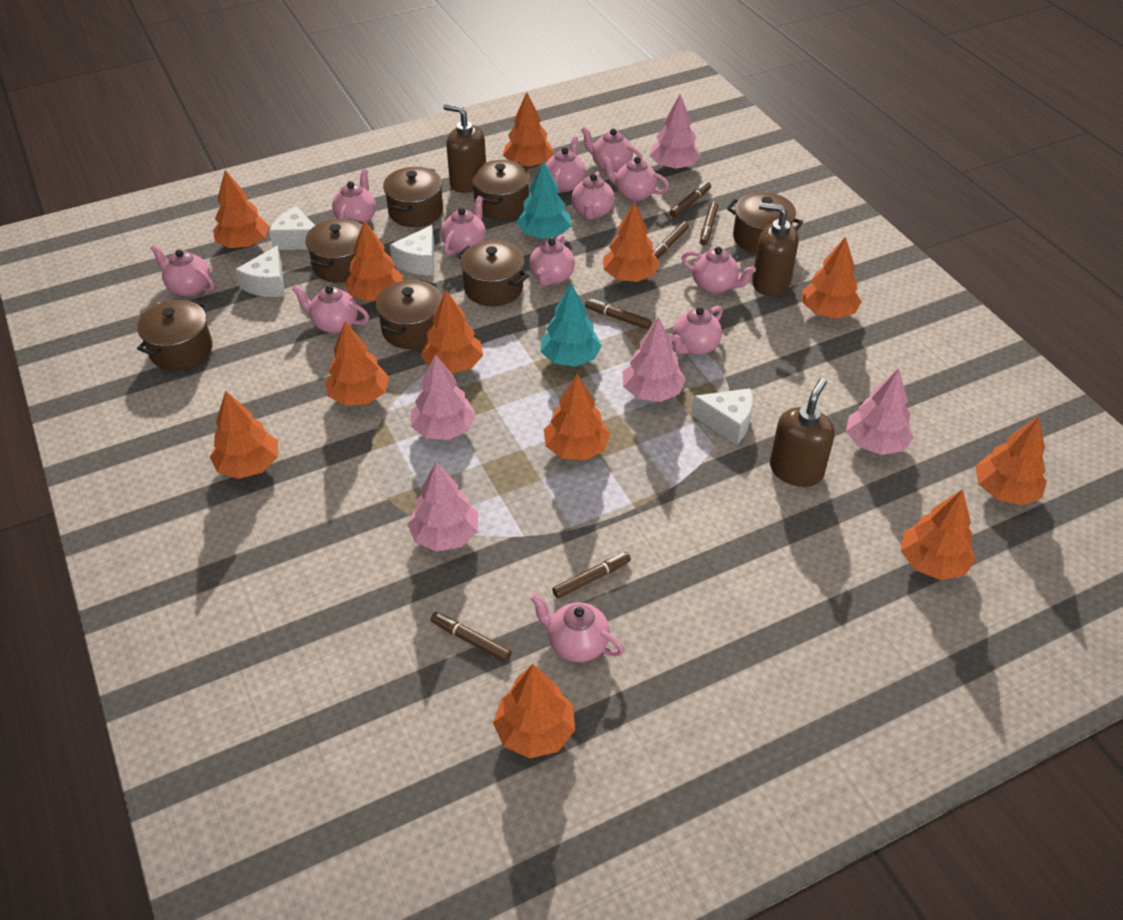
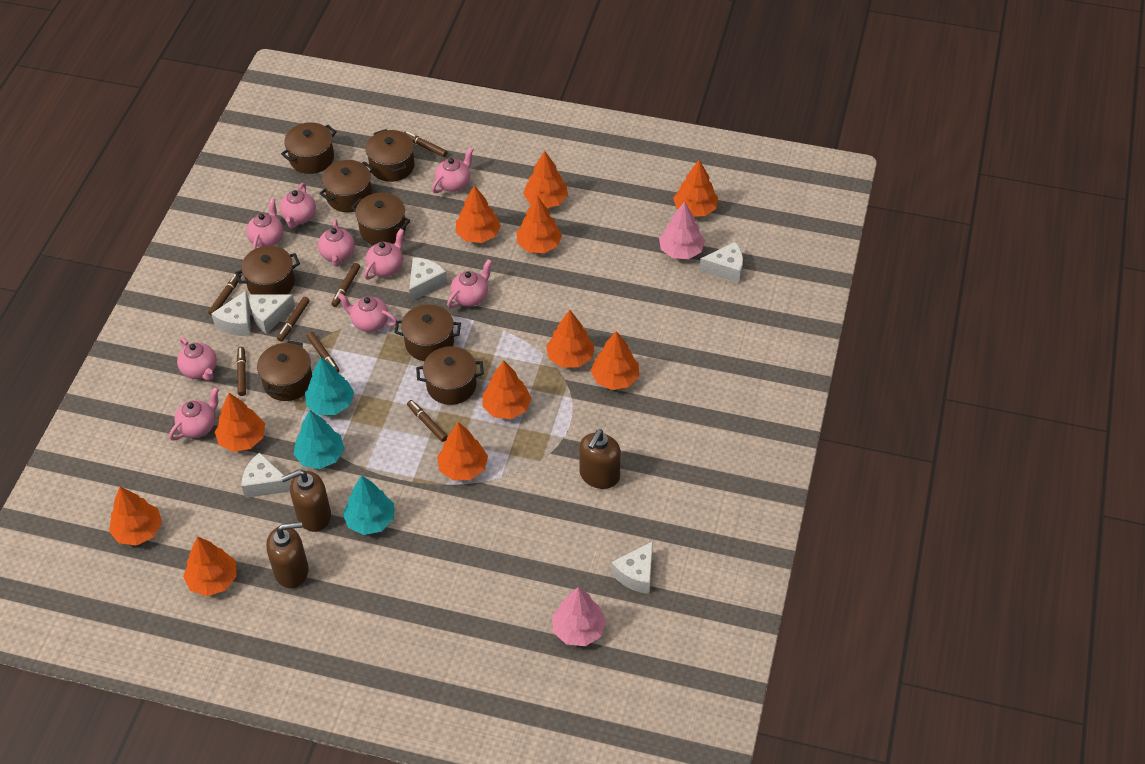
brown marker: 6 -> 7
brown pot: 7 -> 8
orange tree: 12 -> 11
pink teapot: 12 -> 9
pink tree: 5 -> 2
turquoise tree: 2 -> 3
white cheese: 4 -> 6

